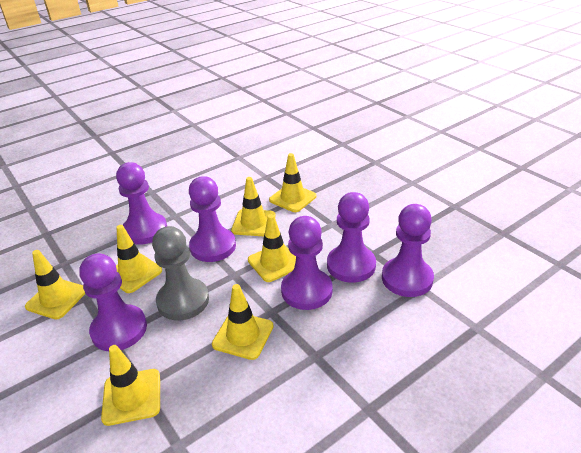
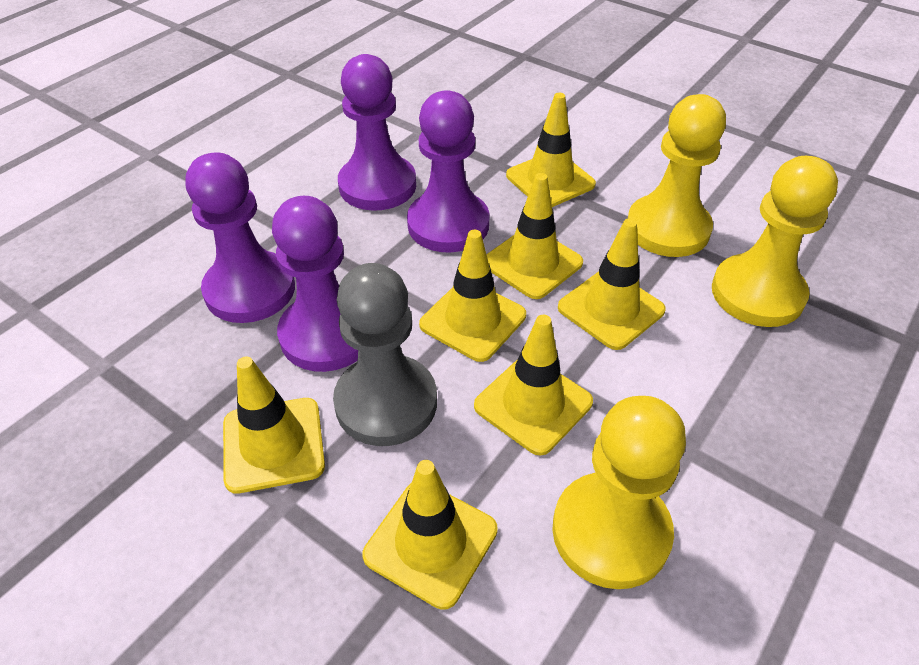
purple pawn: 6 -> 4
yellow pawn: 0 -> 3

